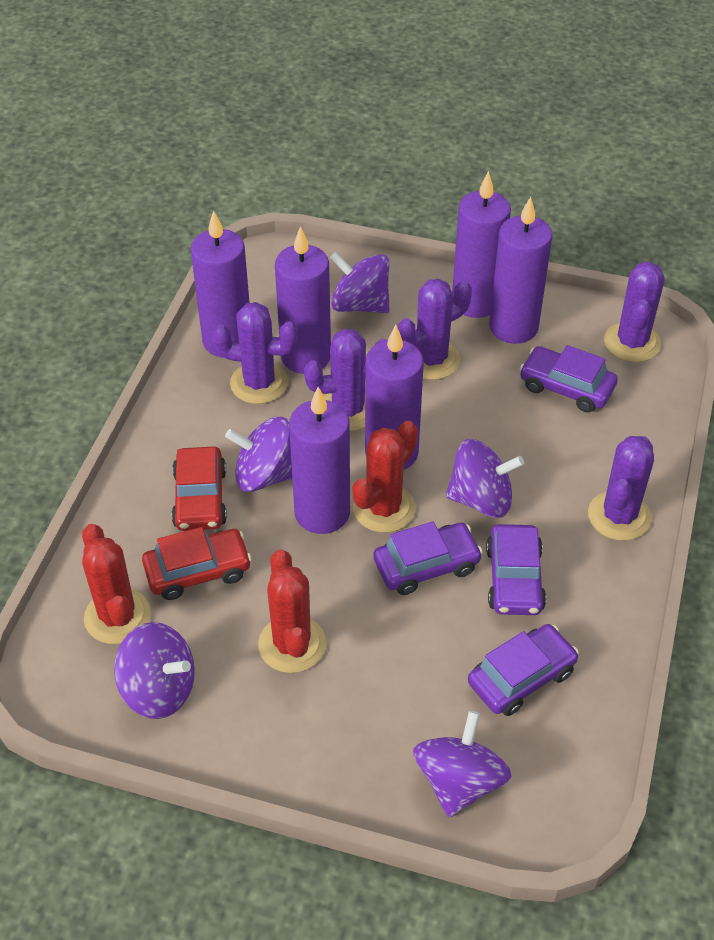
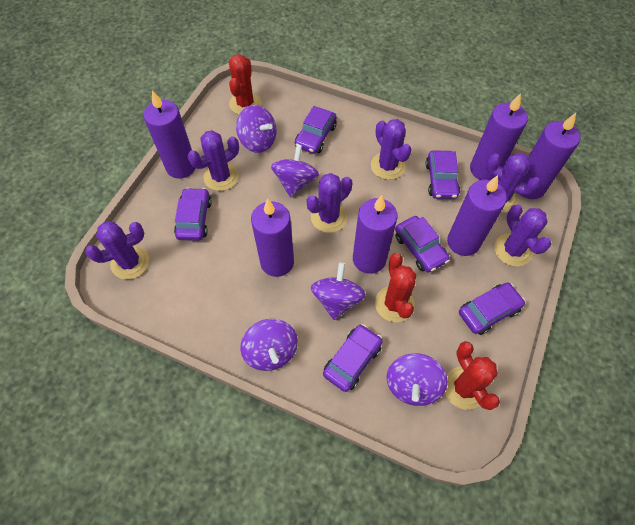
purple cactus: 5 -> 6
purple car: 4 -> 6
red car: 2 -> 0

